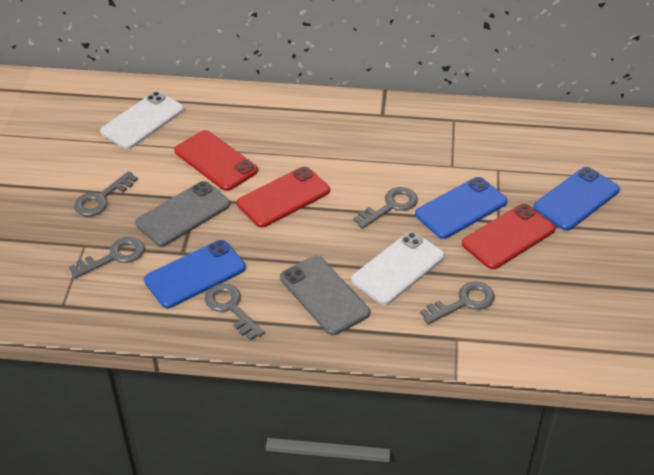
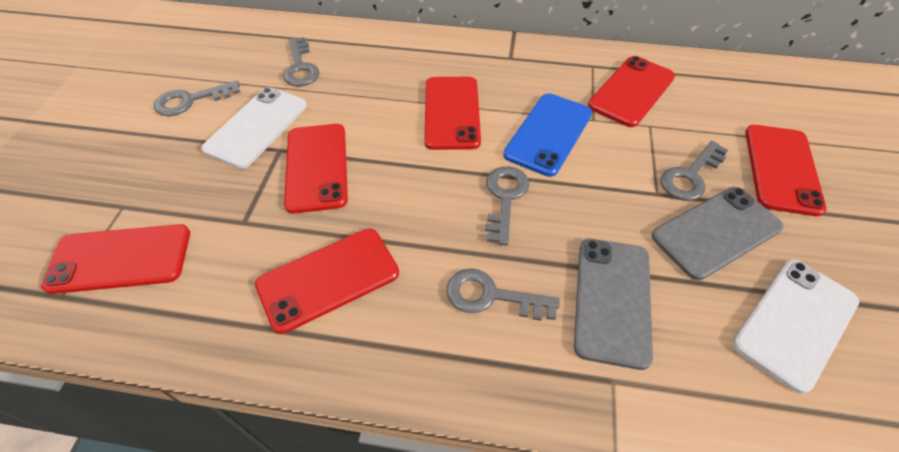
blue phone: 3 -> 1
red phone: 3 -> 6

